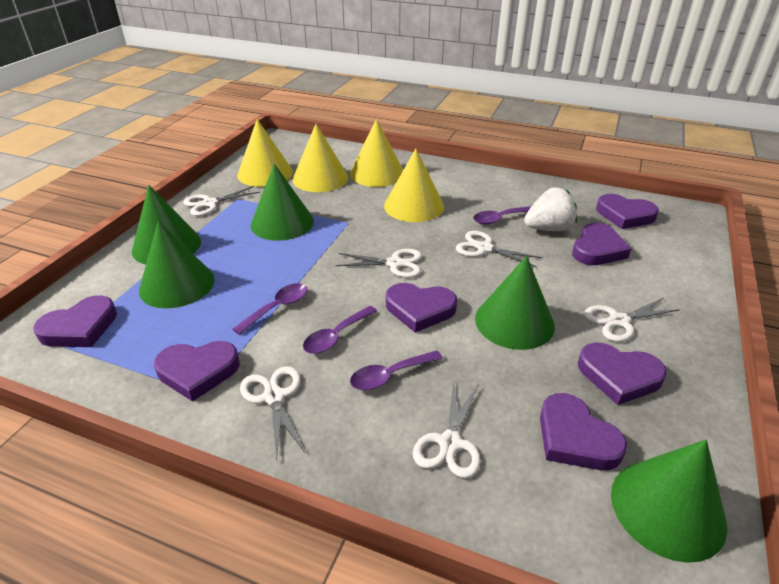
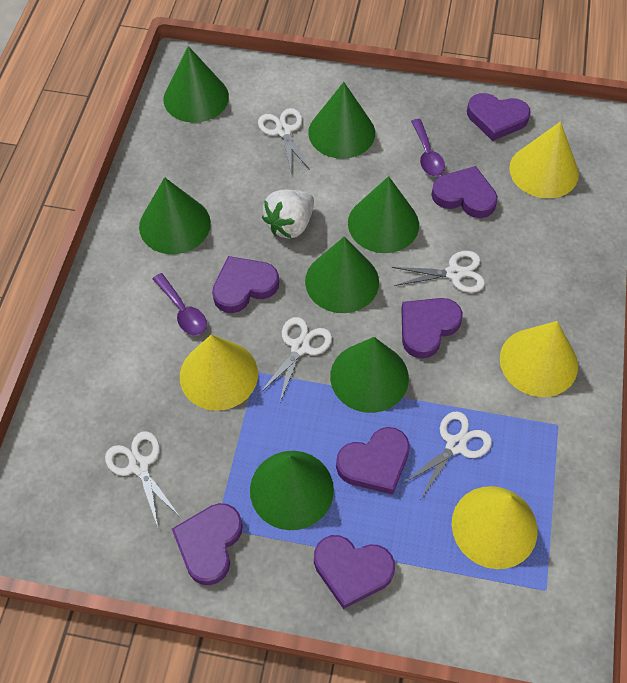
green cone: 5 -> 7
purple spoon: 4 -> 2
white scissors: 6 -> 5

